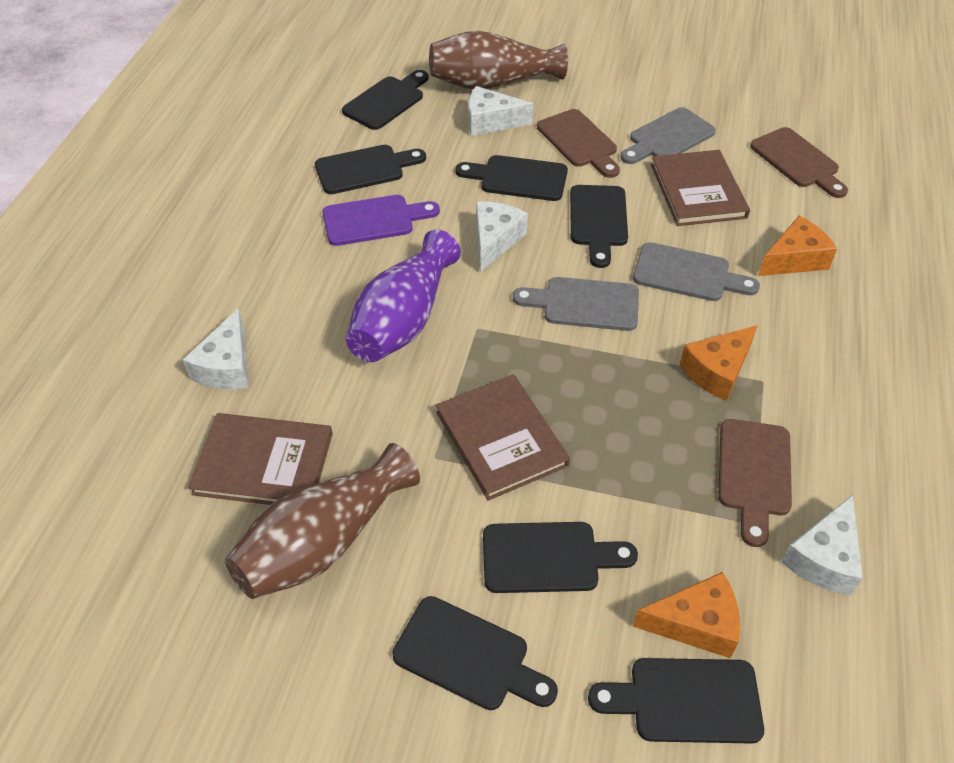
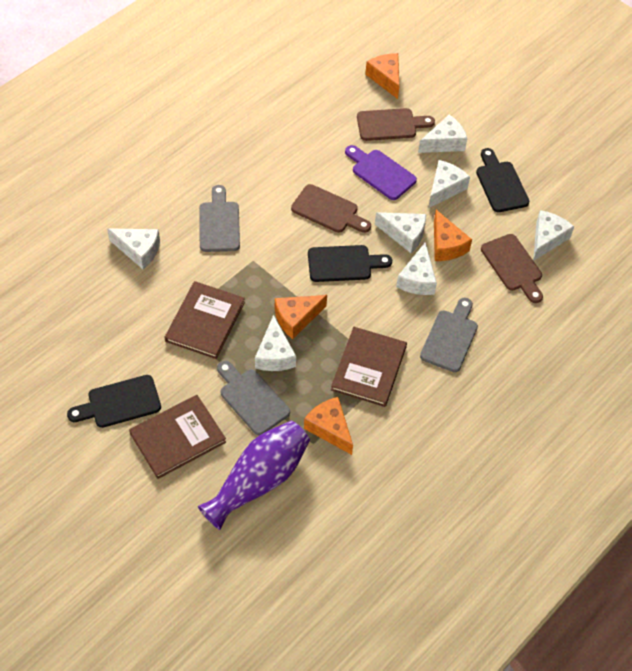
black cutting board: 7 -> 3
brown vase: 2 -> 0
orange cheese: 3 -> 4
white cheese: 4 -> 7

